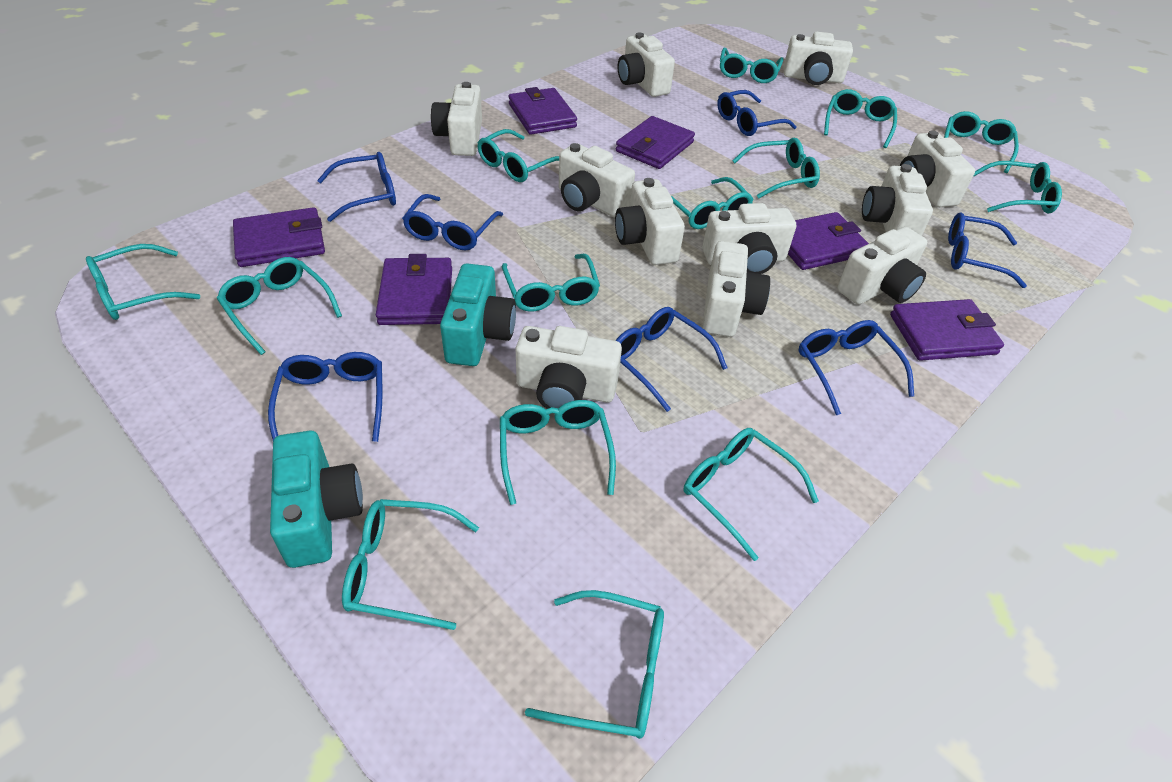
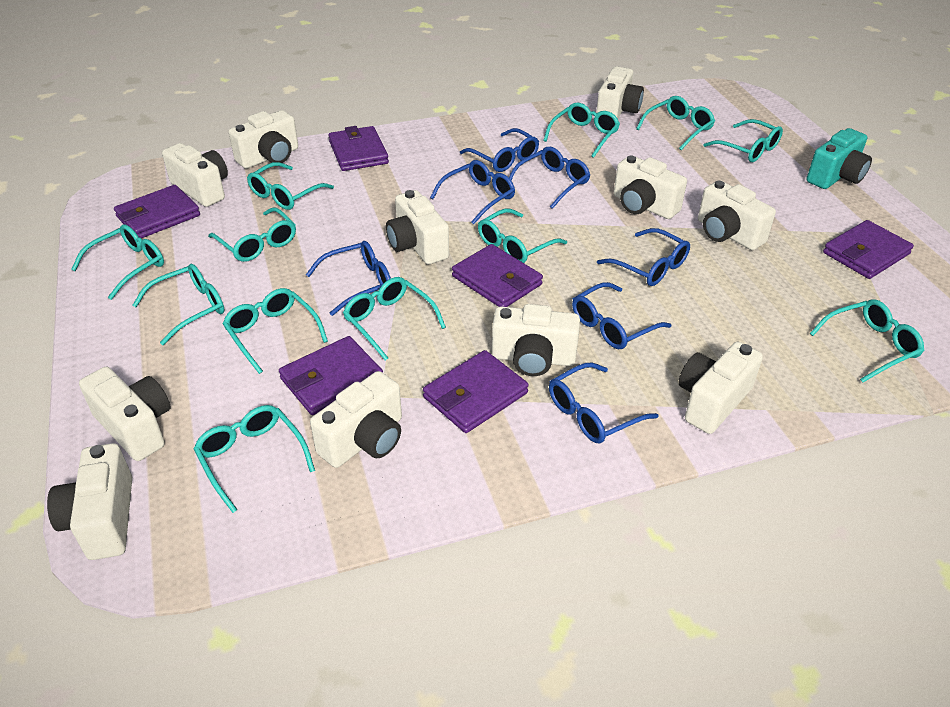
turquoise camera: 2 -> 1
turquoise glasses: 14 -> 12

